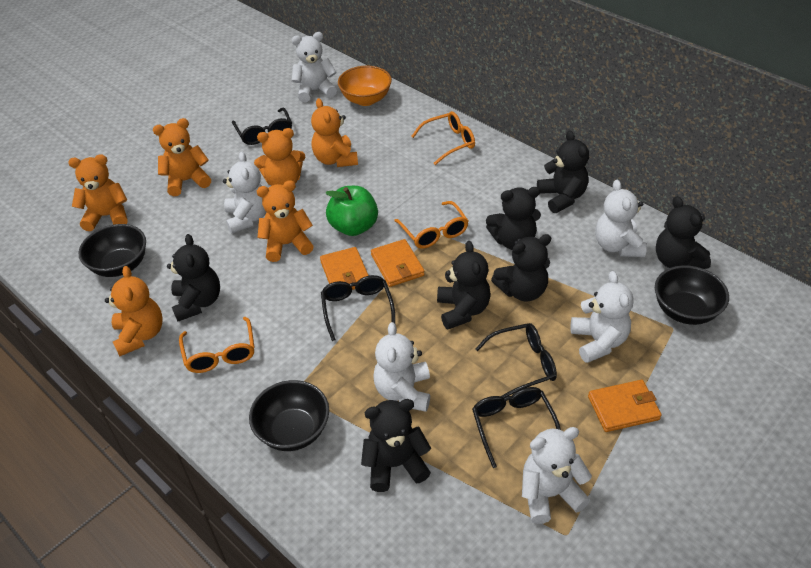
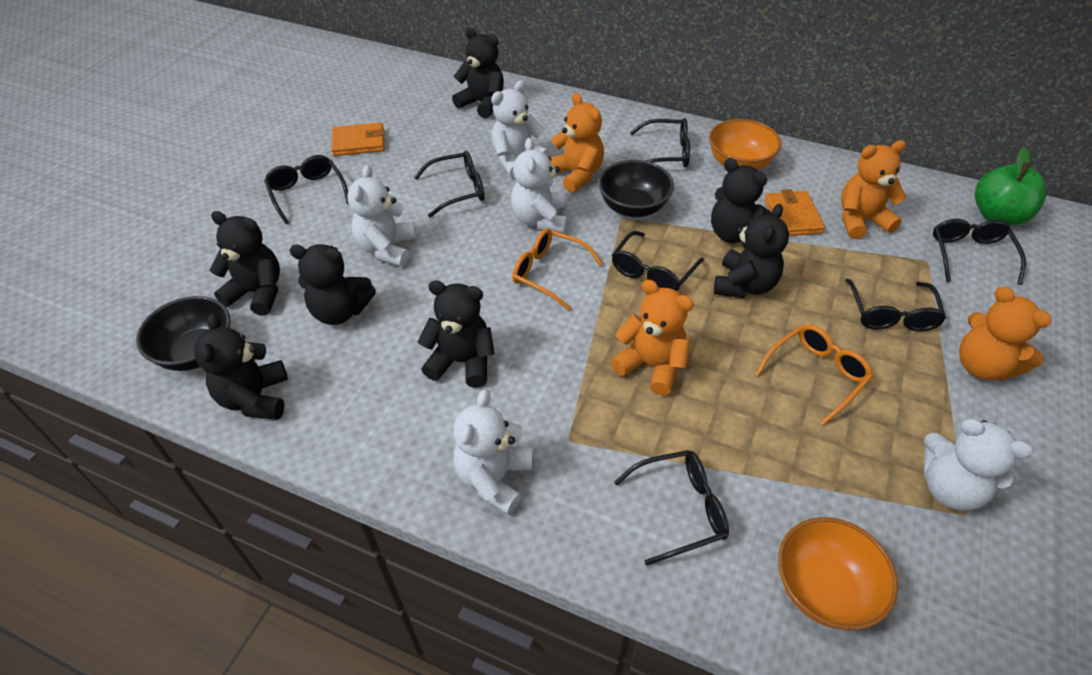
black bowl: 3 -> 2
black glasses: 4 -> 7
orange bowl: 1 -> 2
orange glasses: 3 -> 2
orange teddy bear: 6 -> 4
orange wallet: 3 -> 2
white teddy bear: 6 -> 5

